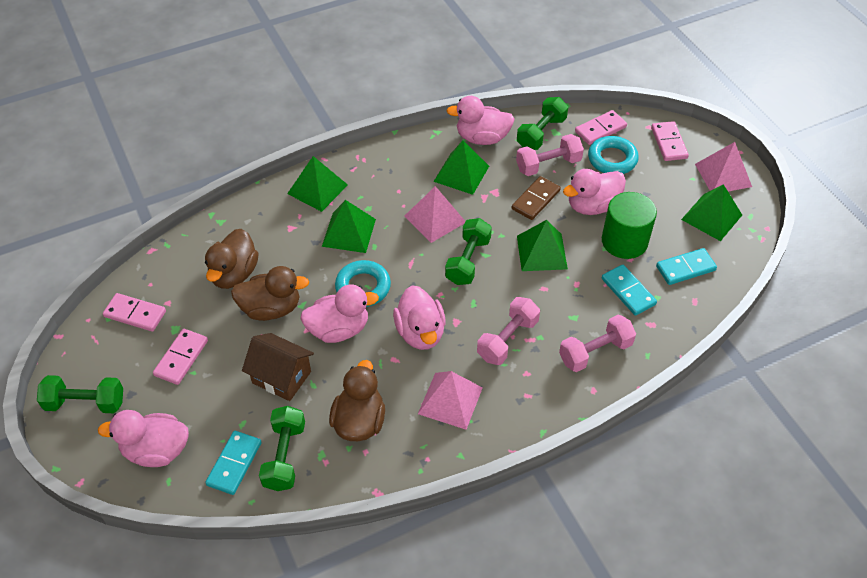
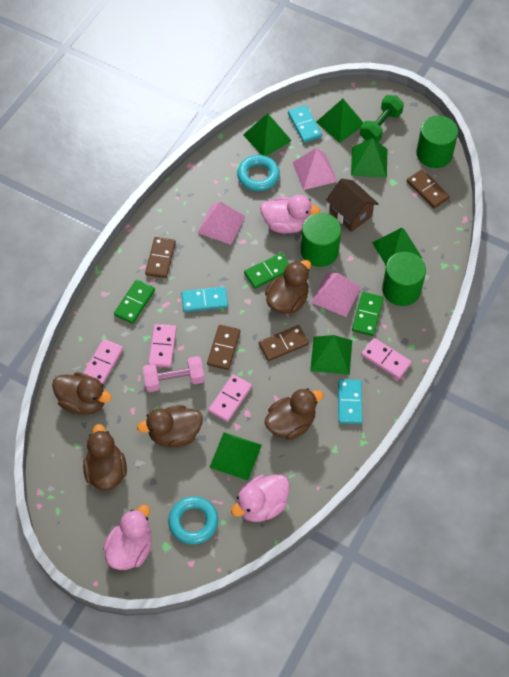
brown domino: 1 -> 4
brown duck: 3 -> 5
green cylinder: 1 -> 3
green domino: 0 -> 3
green dumbbell: 4 -> 1
green pyramid: 5 -> 6
pink duck: 5 -> 3
pink dumbbell: 3 -> 1

